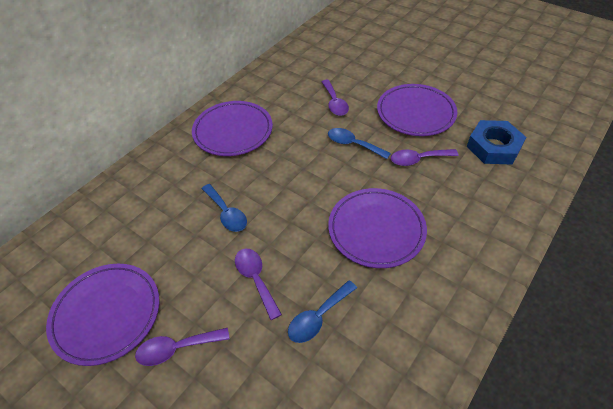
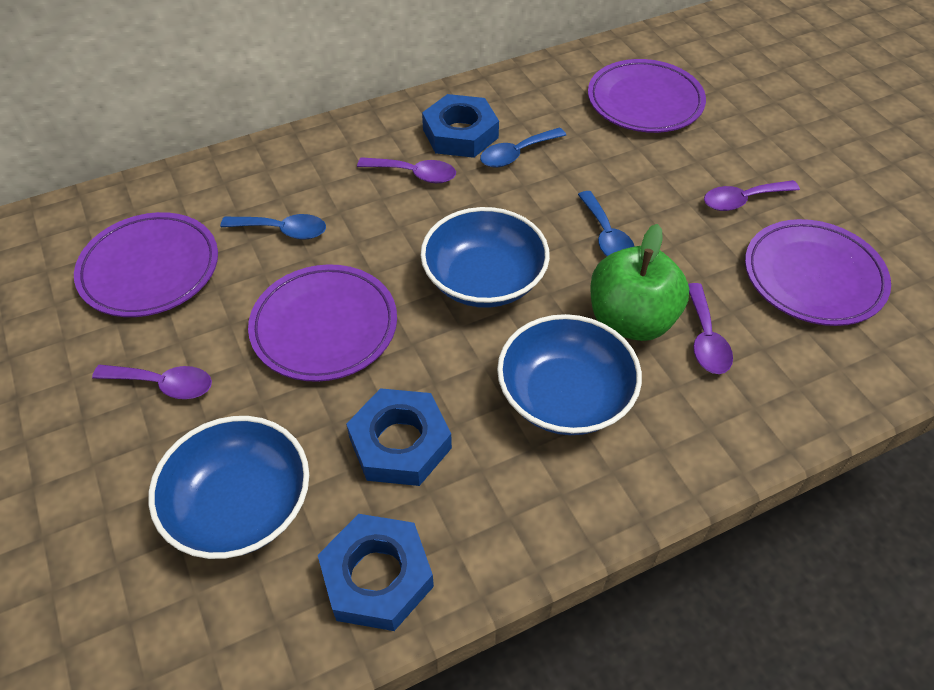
blue bowl: 0 -> 3
blue nut: 1 -> 3
green apple: 0 -> 1

